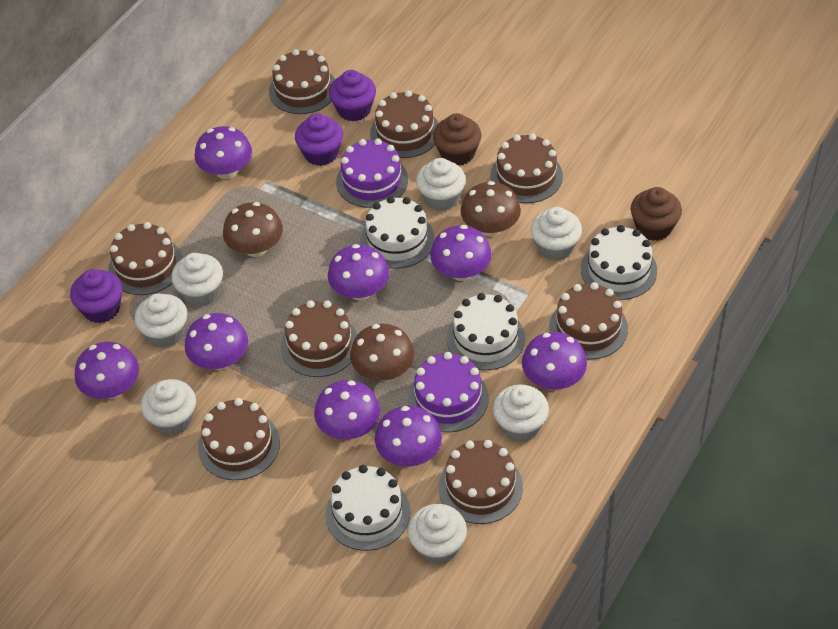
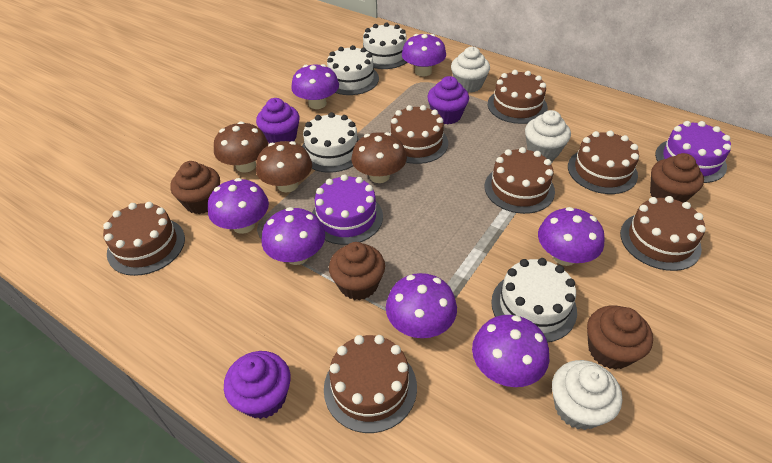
brown cake: 8 -> 7
brown cupcake: 2 -> 4
purple mushroom: 8 -> 7
white cupcake: 7 -> 3

